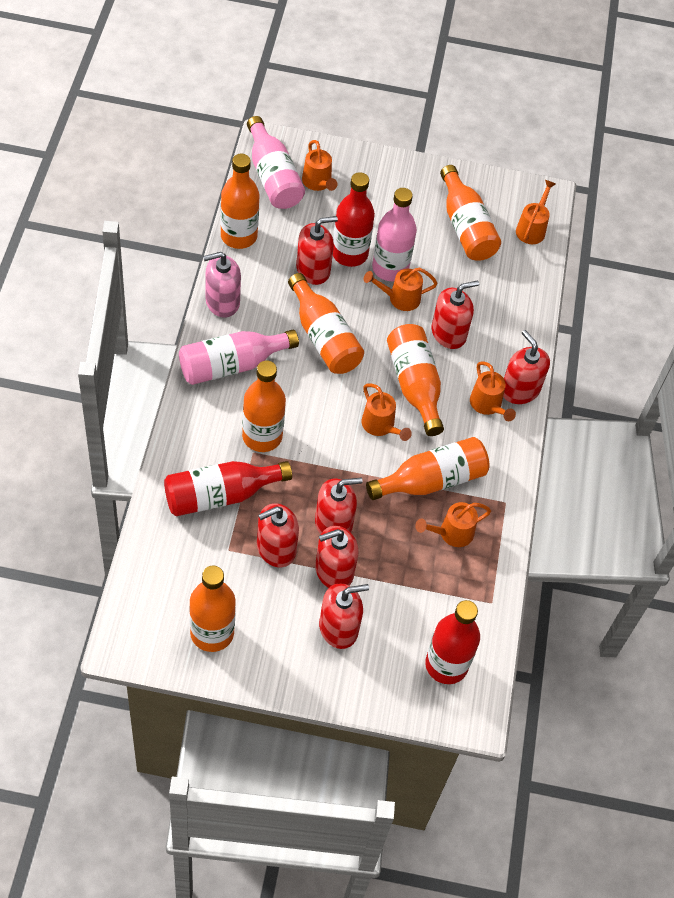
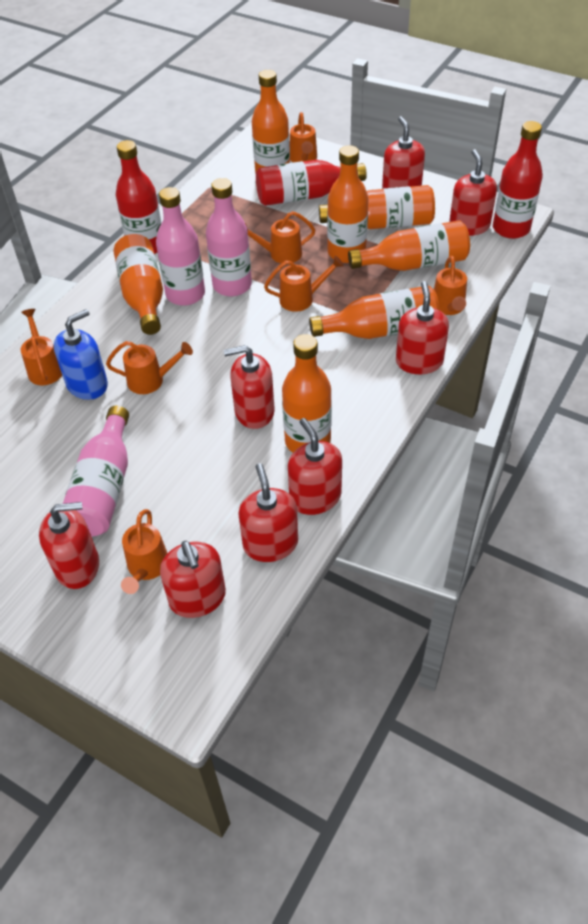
blue soap dispenser: 0 -> 1
orange watering can: 6 -> 7
pink soap dispenser: 1 -> 0
red soap dispenser: 7 -> 8

